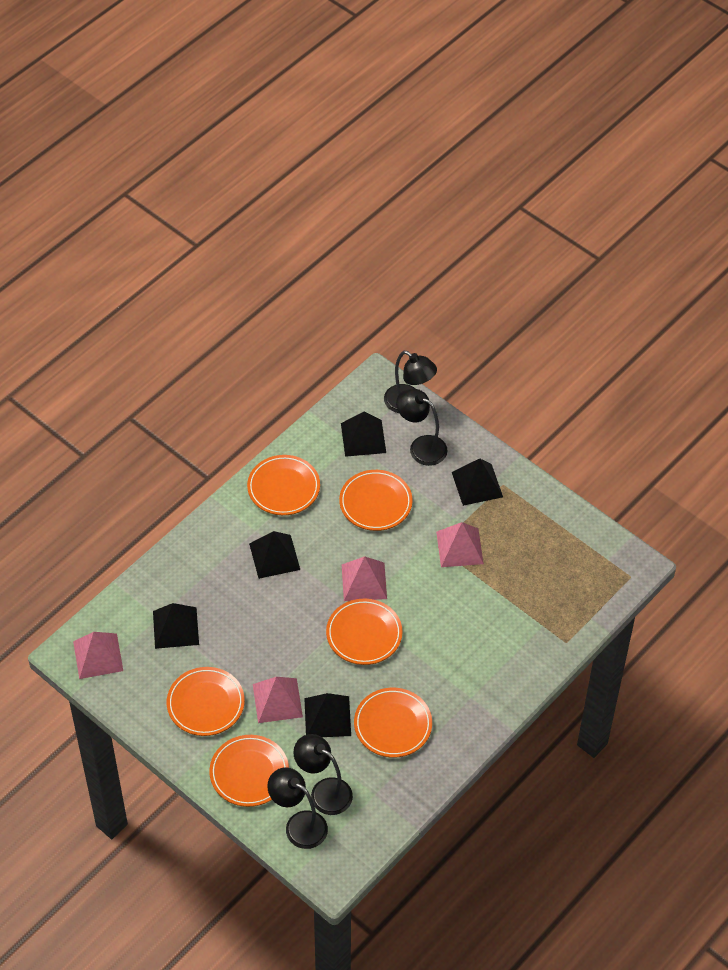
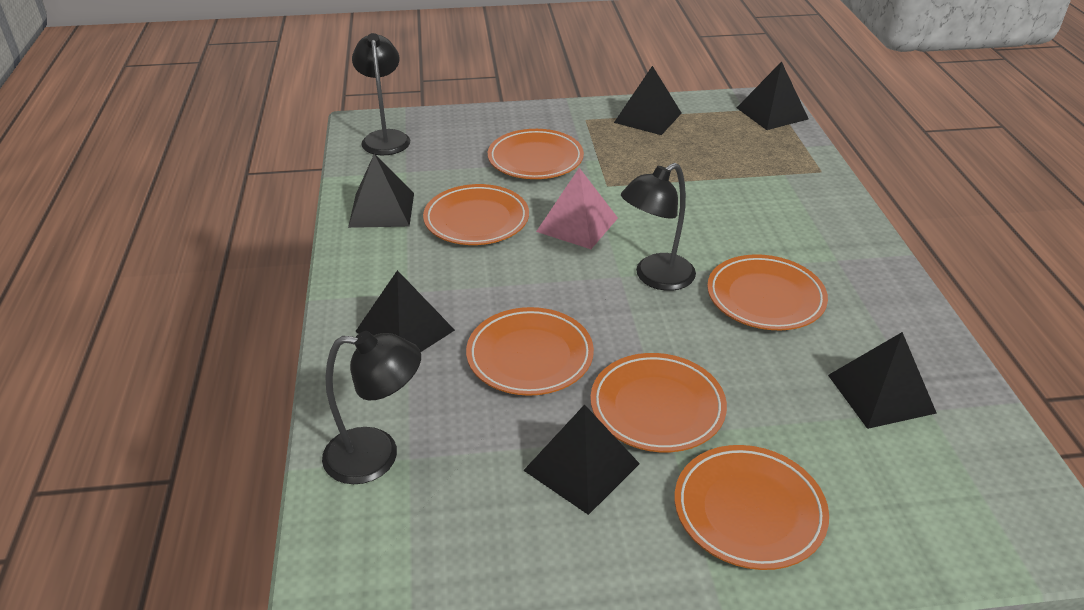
black lamp: 4 -> 3
black pyramid: 5 -> 6
pink pyramid: 4 -> 1

